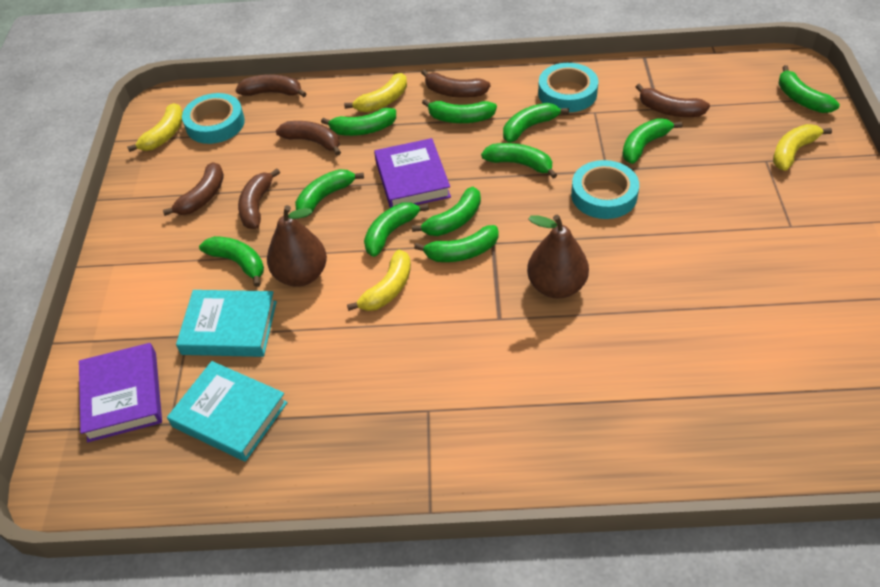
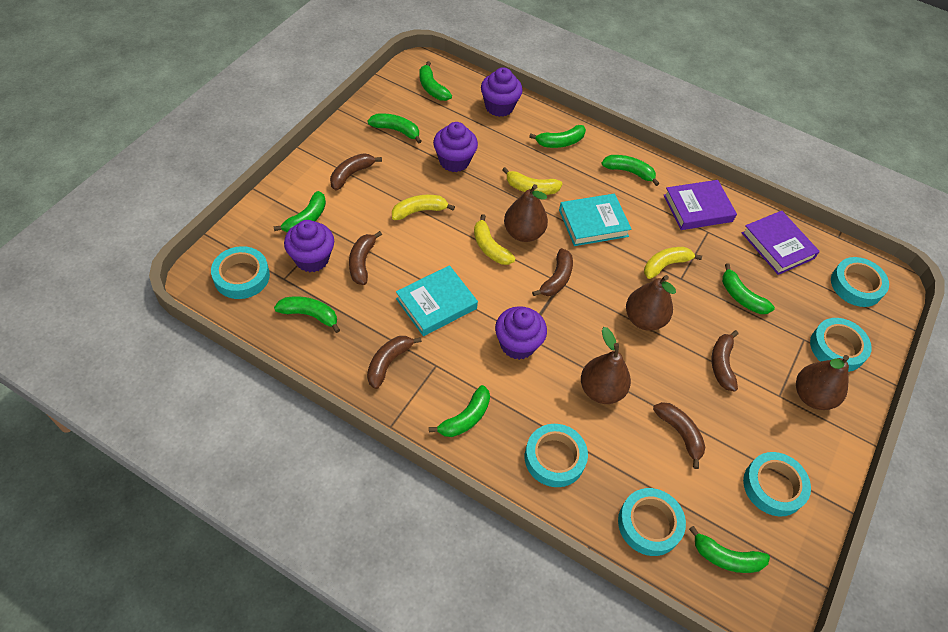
brown pear: 2 -> 4
green banana: 11 -> 9
purple cupcake: 0 -> 4
turquoise tape: 3 -> 6

